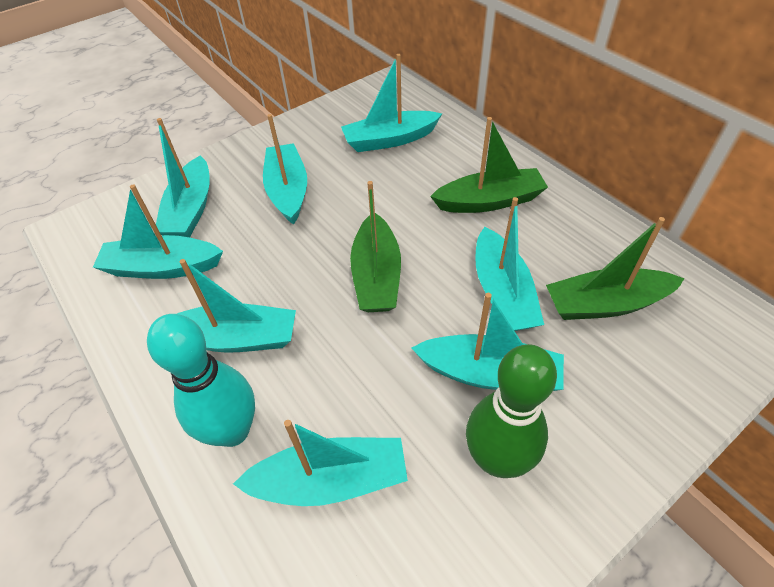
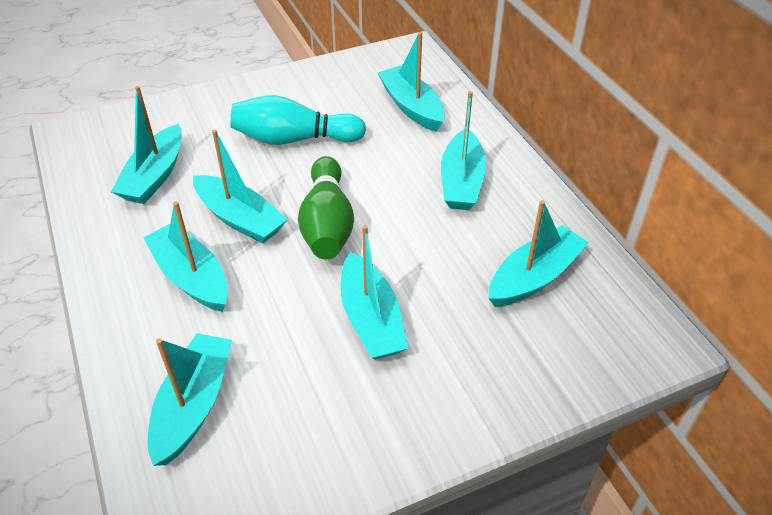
green boat: 3 -> 0

